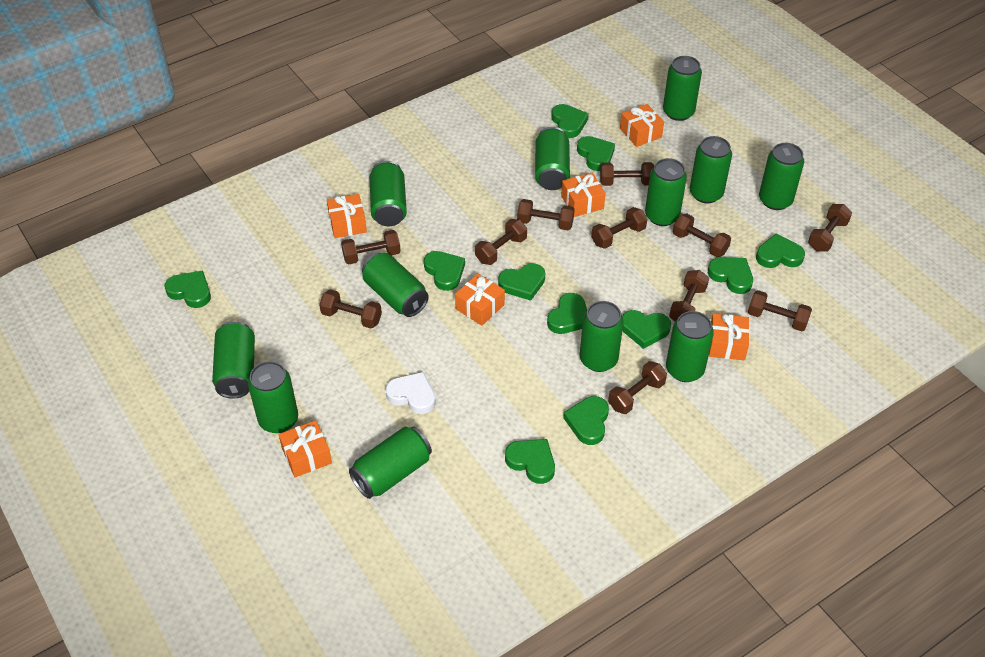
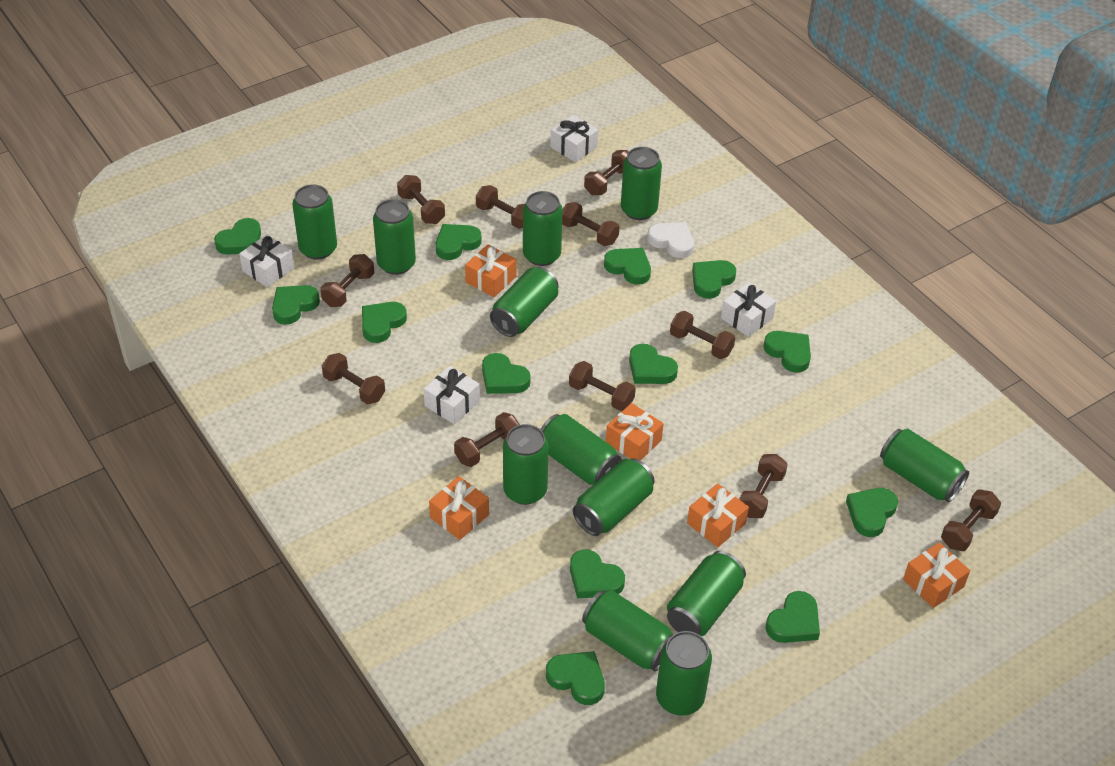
green heart: 11 -> 13
orange gift: 6 -> 5
white gift: 0 -> 4

